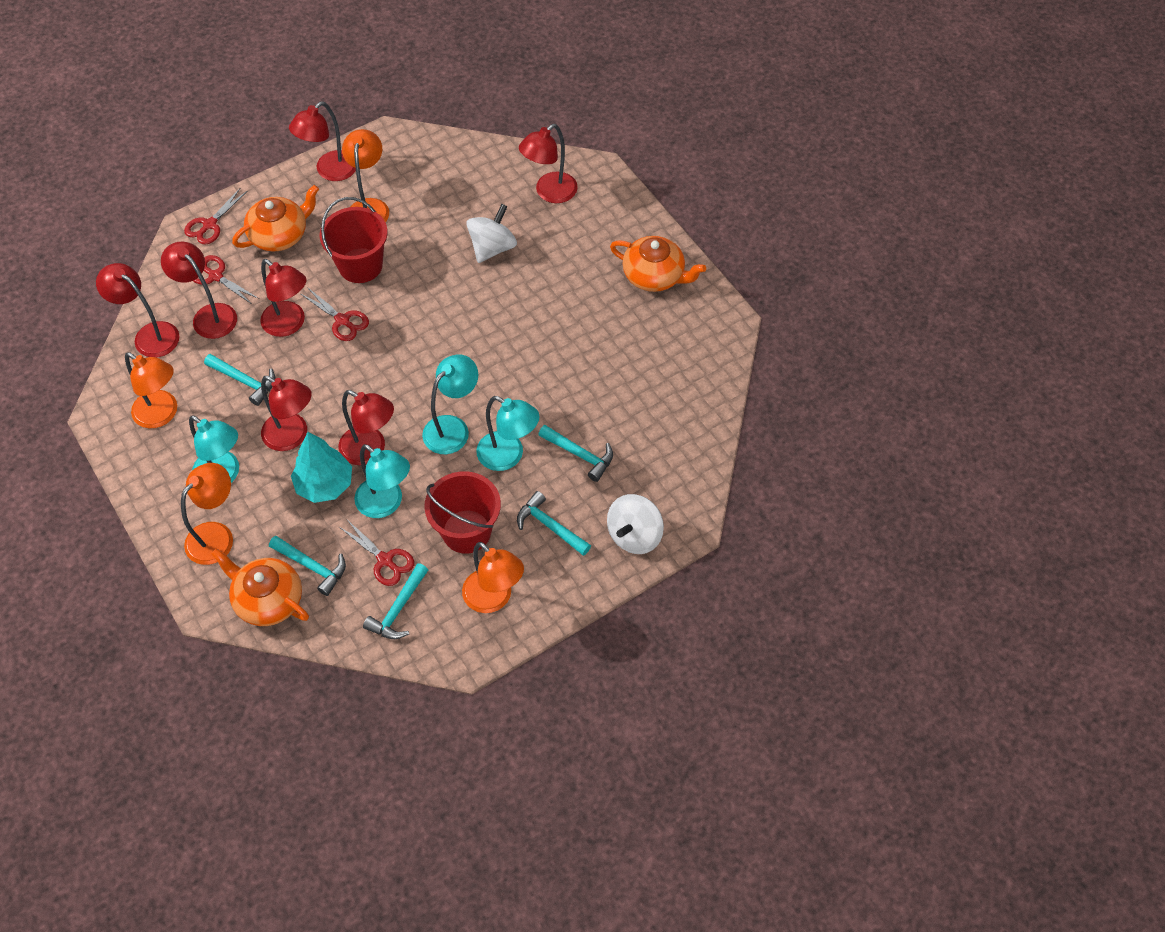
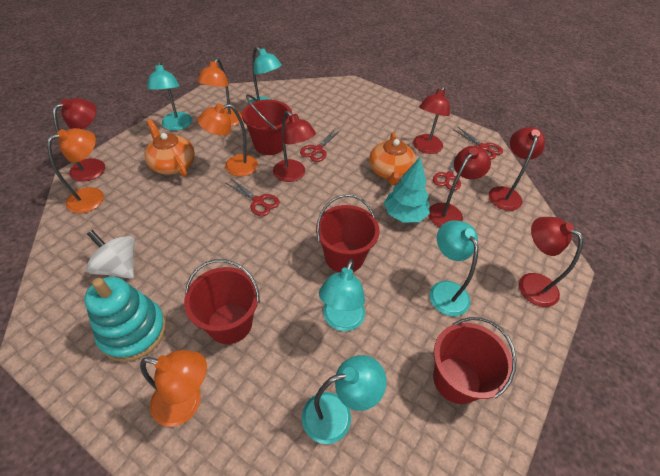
orange teapot: 3 -> 2
red bucket: 2 -> 4
red lamp: 7 -> 6
turquoise hammer: 5 -> 0
turquoise lamp: 4 -> 5
turquoise stacking toy: 0 -> 1
white spinning top: 2 -> 1

